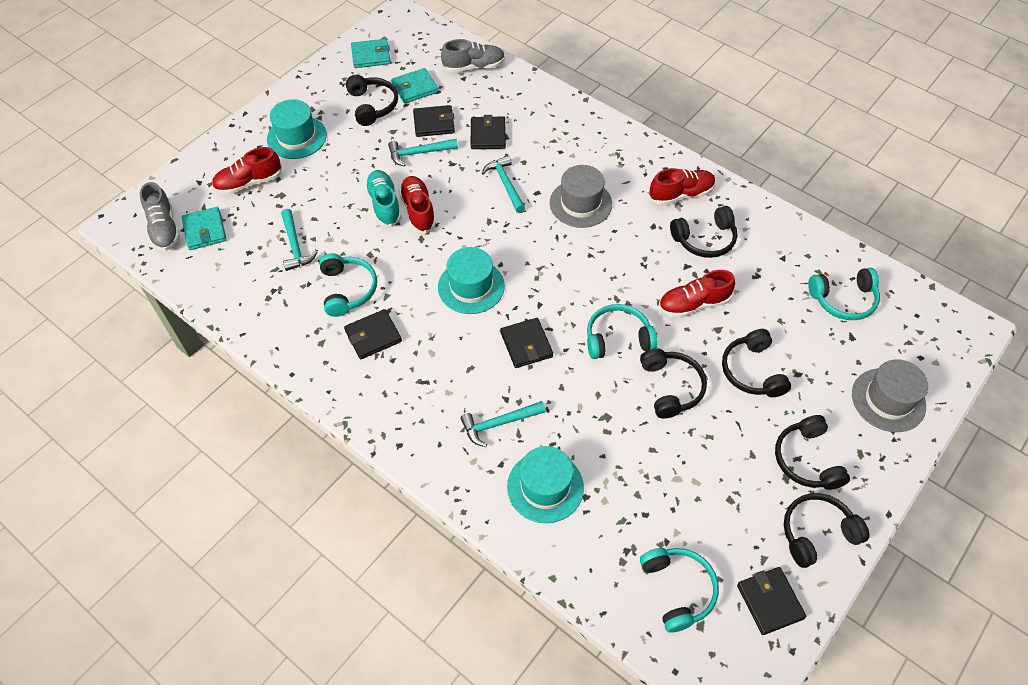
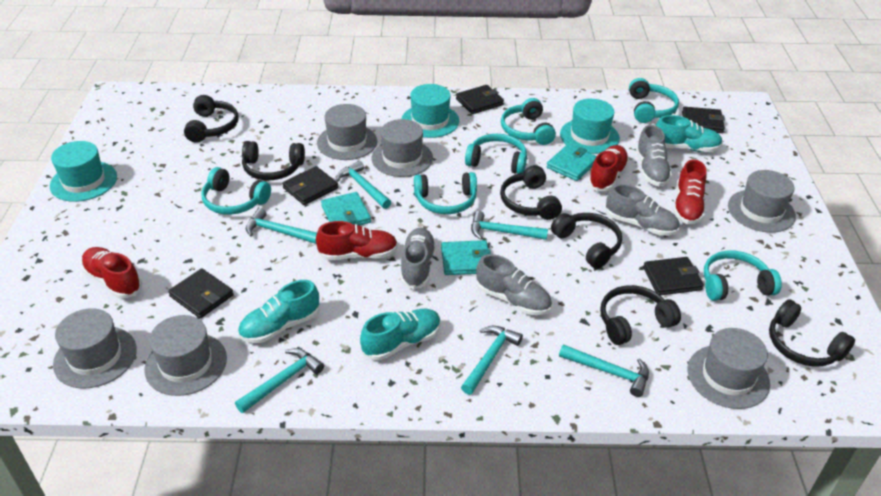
grey hat: 2 -> 6
grey shoe: 2 -> 4
turquoise hammer: 4 -> 6
turquoise headphones: 4 -> 6
turquoise shoe: 1 -> 3

